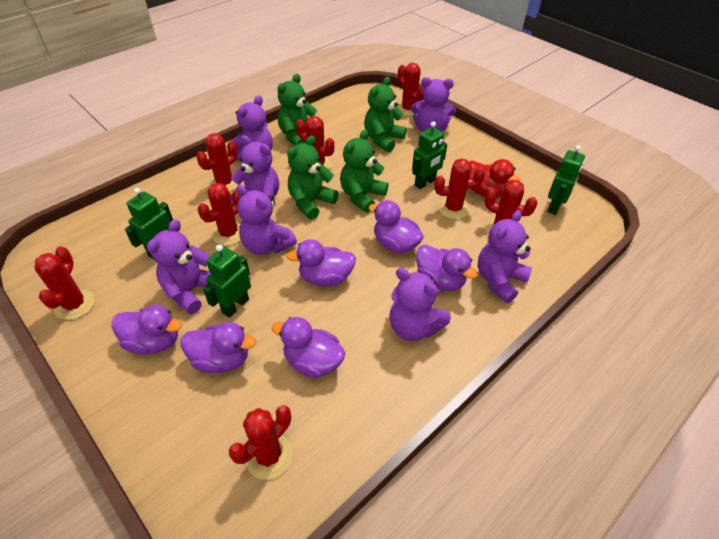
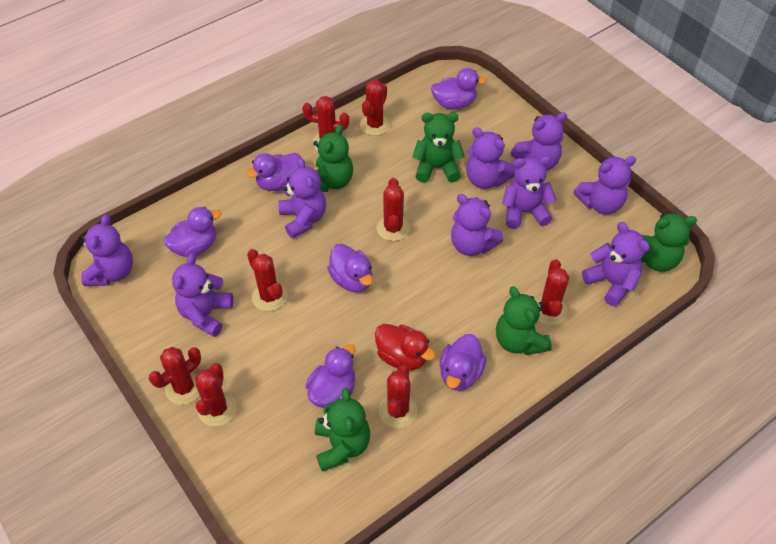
green robot: 4 -> 0
green teddy bear: 4 -> 5
purple teddy bear: 7 -> 9

